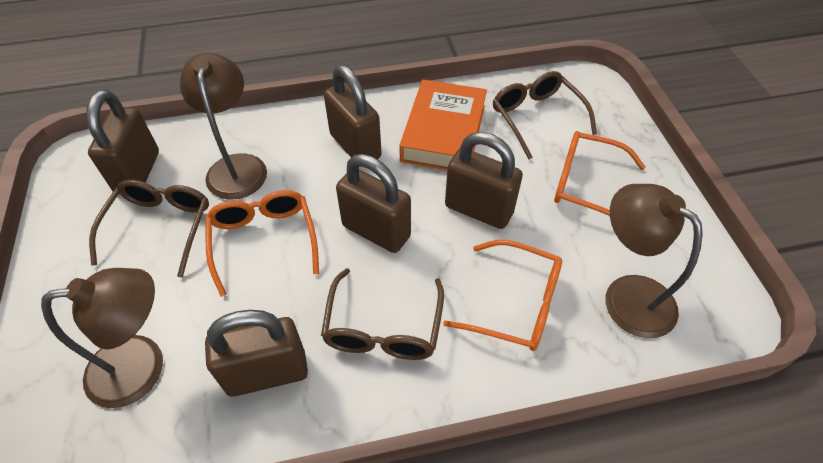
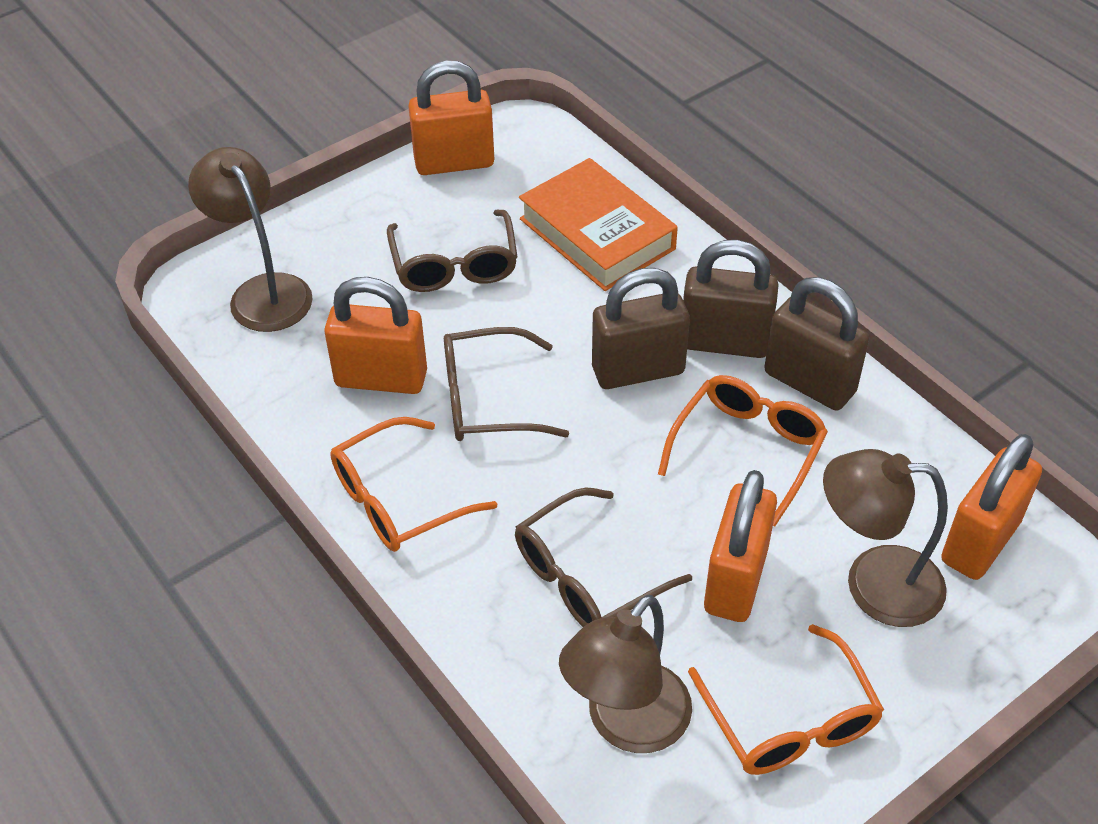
brown padlock: 5 -> 3
orange padlock: 0 -> 4

